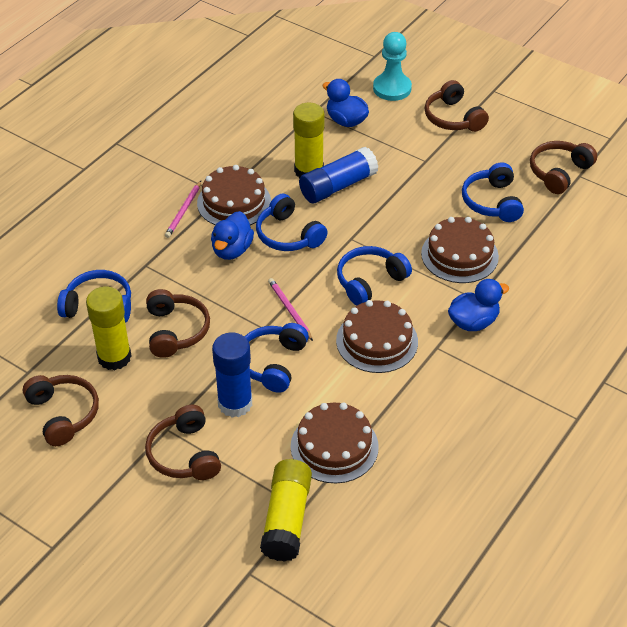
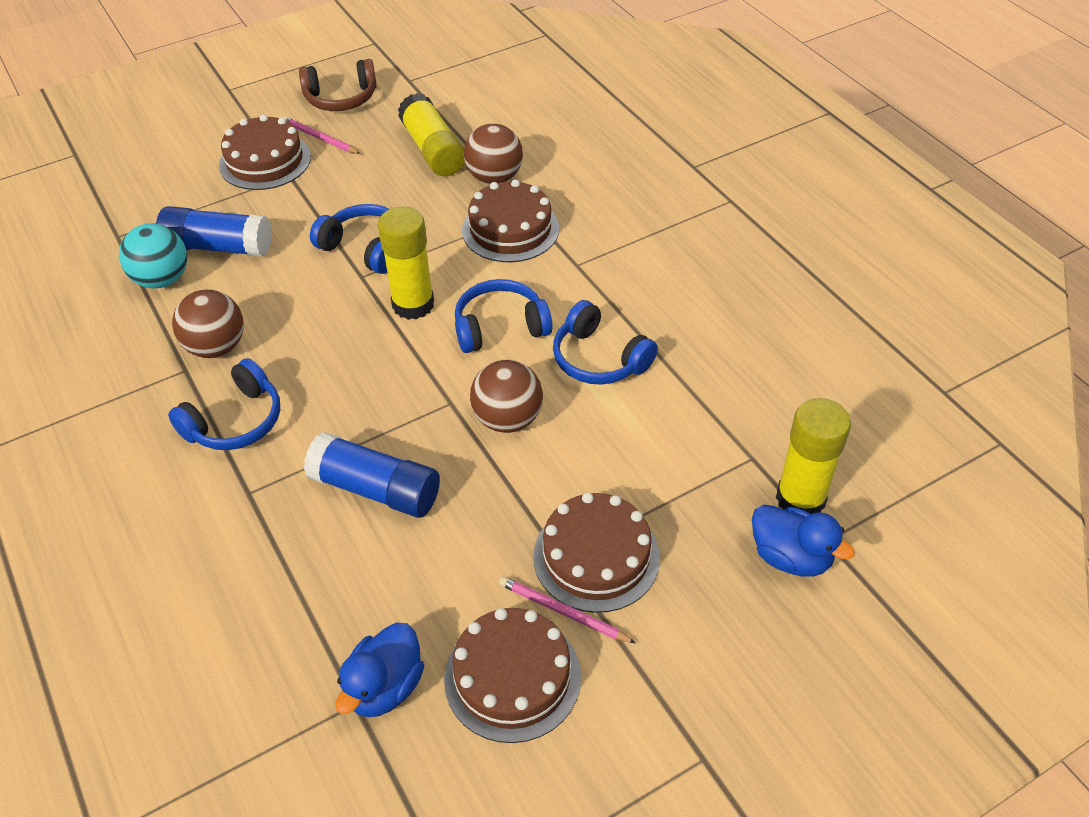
blue duck: 3 -> 2
blue headphones: 5 -> 4
brown ball: 0 -> 3
brown headphones: 5 -> 1
turquoise ball: 0 -> 1
turquoise pawn: 1 -> 0

